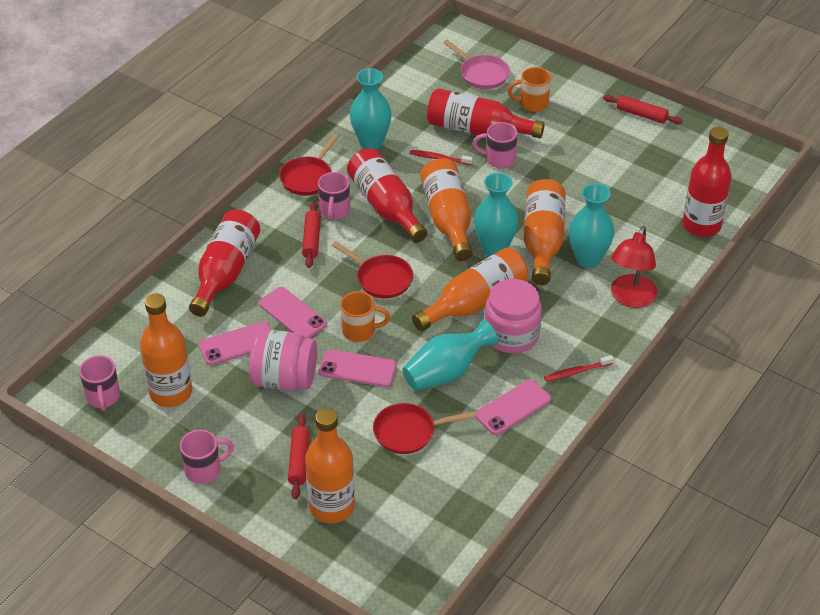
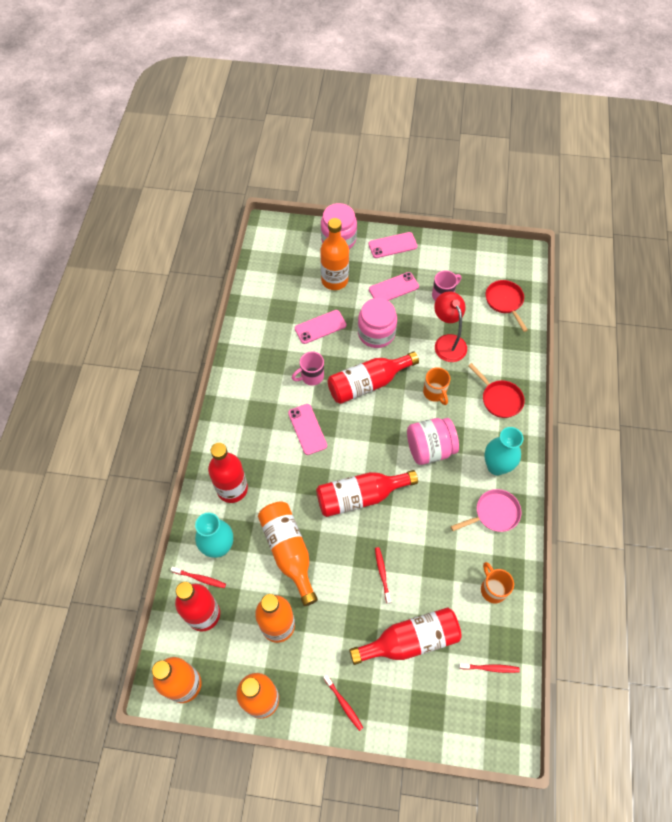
pink jar: 2 -> 3
pink mug: 4 -> 2
red bottle: 4 -> 5
red pan: 3 -> 2
red rolling pin: 3 -> 0
red toothbrush: 2 -> 4
turquoise vase: 4 -> 2

